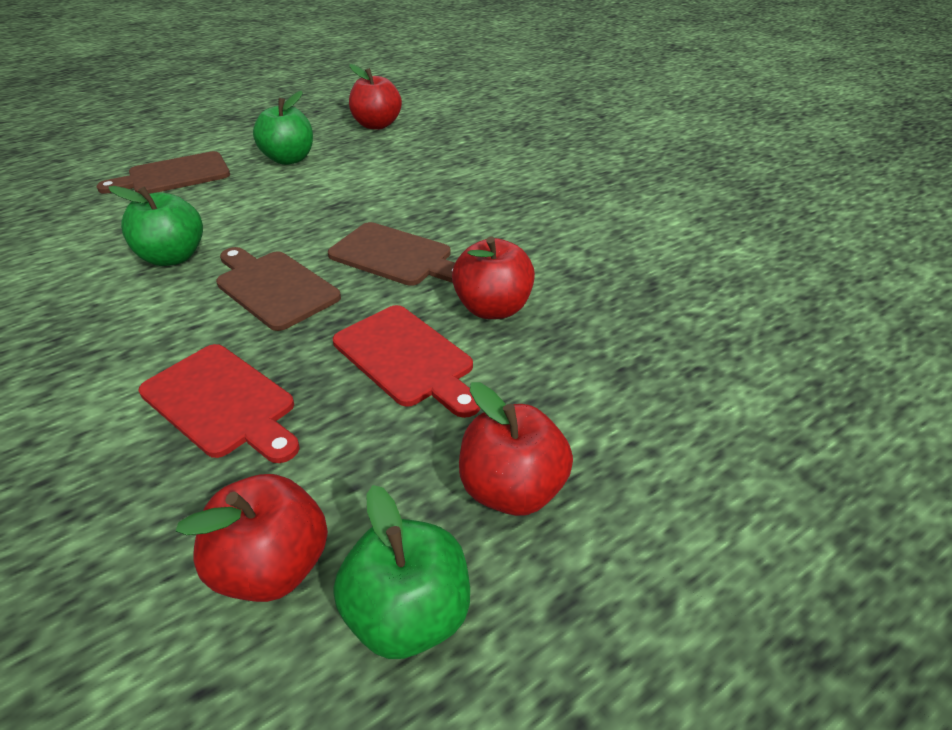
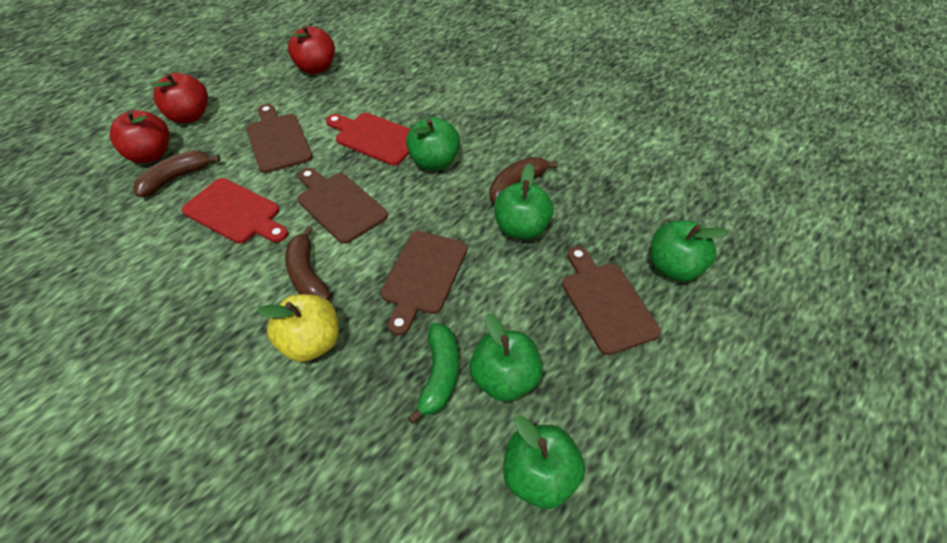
brown banana: 0 -> 3
brown cutting board: 3 -> 4
green apple: 3 -> 5
green banana: 0 -> 1
red apple: 4 -> 3
yellow apple: 0 -> 1

